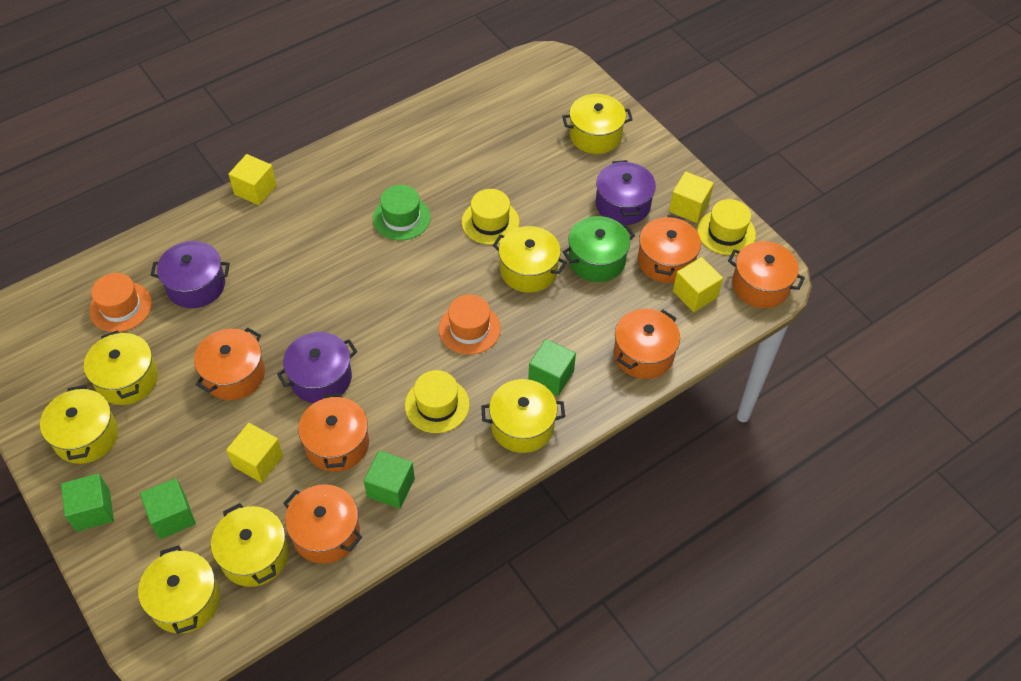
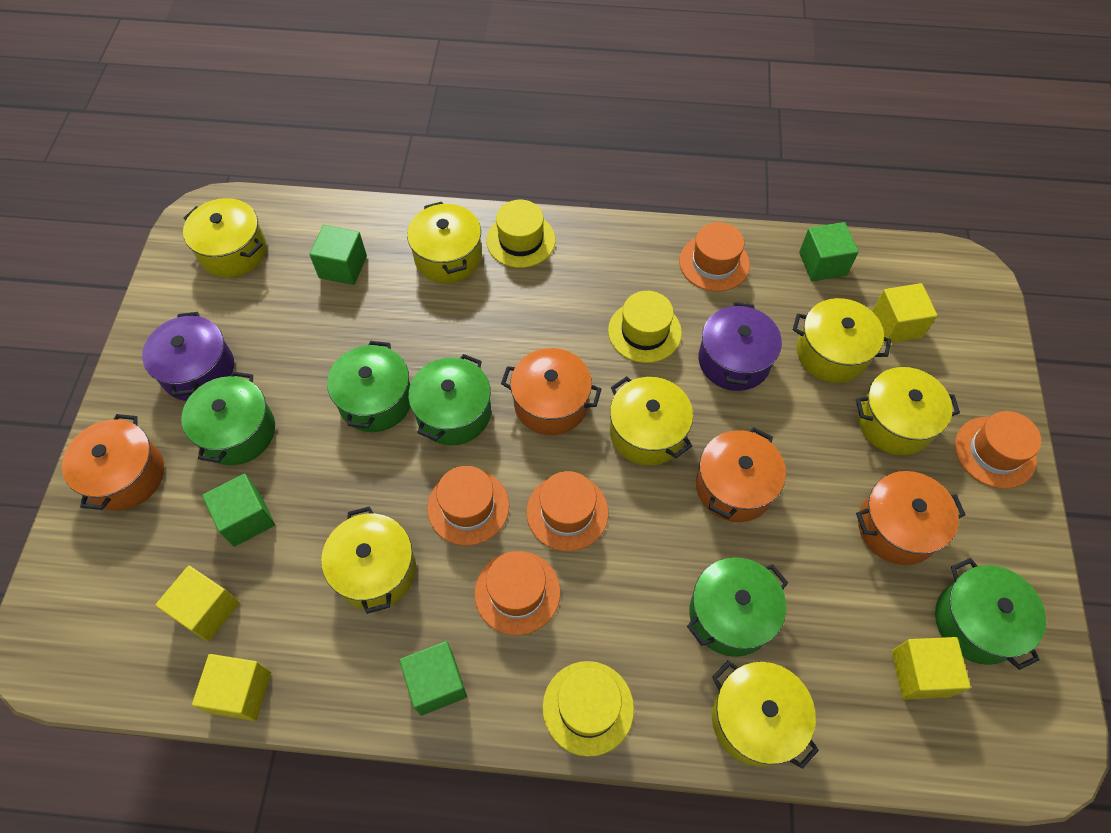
green hat: 1 -> 0
green pot: 1 -> 5
orange hat: 2 -> 5
orange pot: 6 -> 4
purple pot: 3 -> 2

